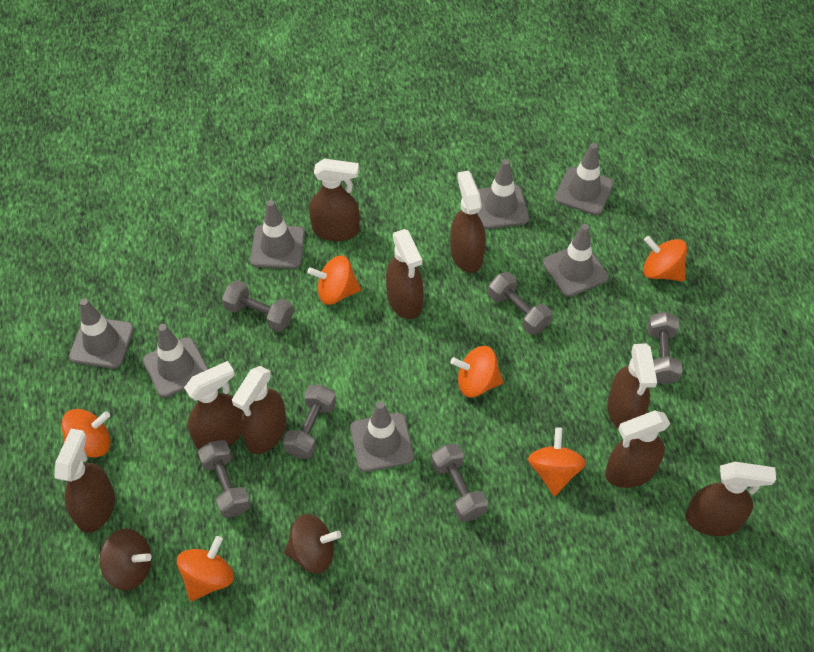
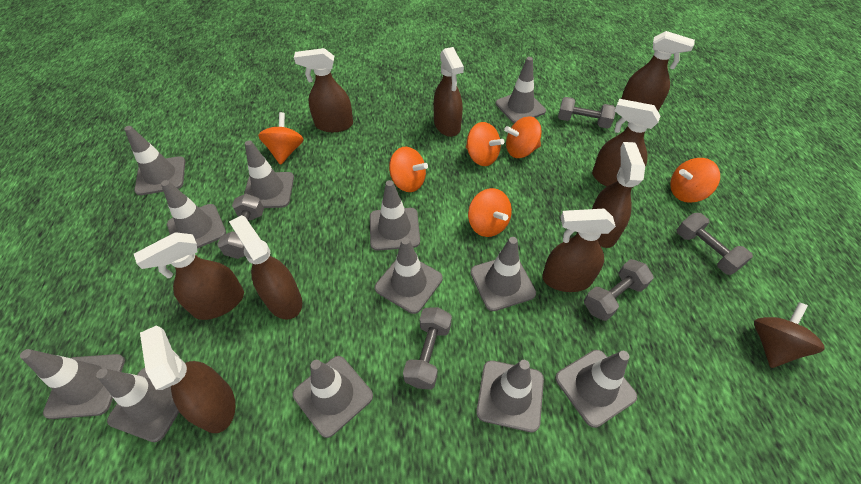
brown spinning top: 2 -> 1
grey dumbbell: 6 -> 5
grey traffic cone: 7 -> 12

